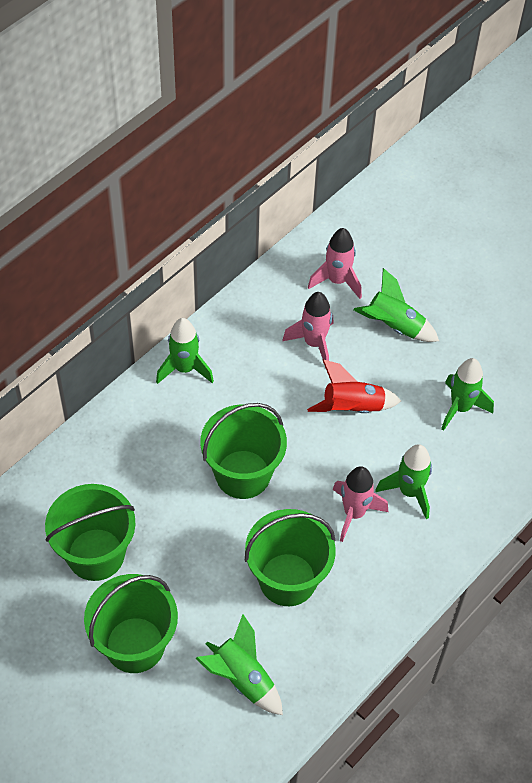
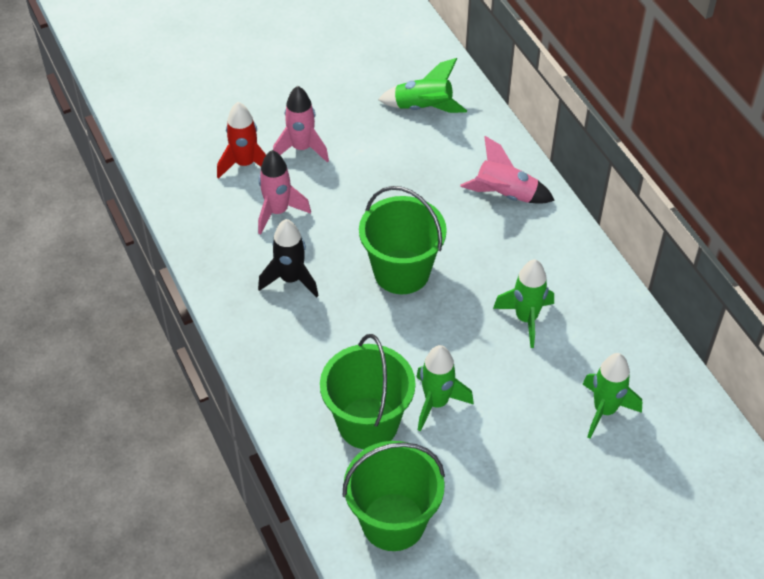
black rocket: 0 -> 1
green bucket: 4 -> 3
green rocket: 5 -> 4

